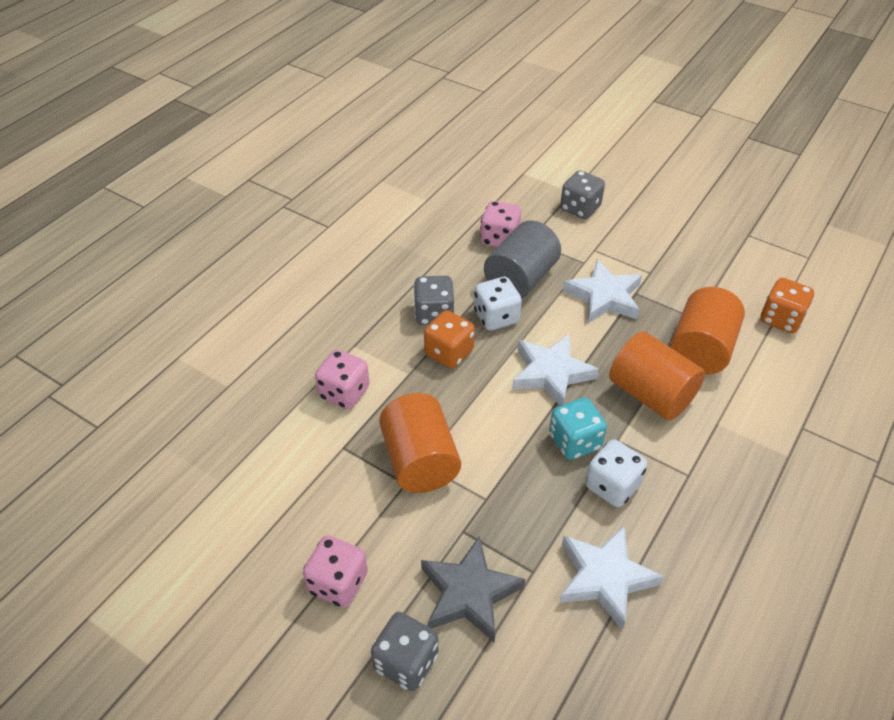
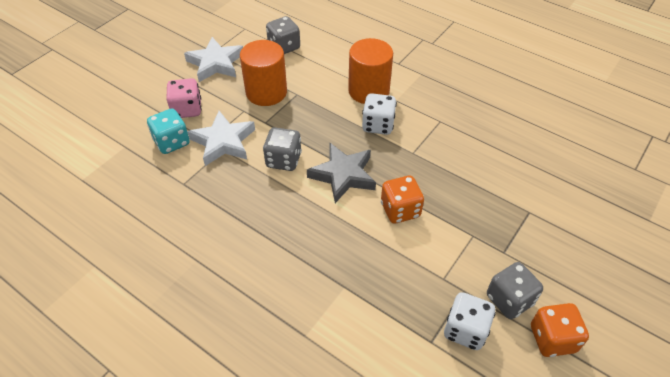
grey cylinder: 1 -> 0
orange cylinder: 3 -> 2
pink dice: 3 -> 1
white star: 3 -> 2

